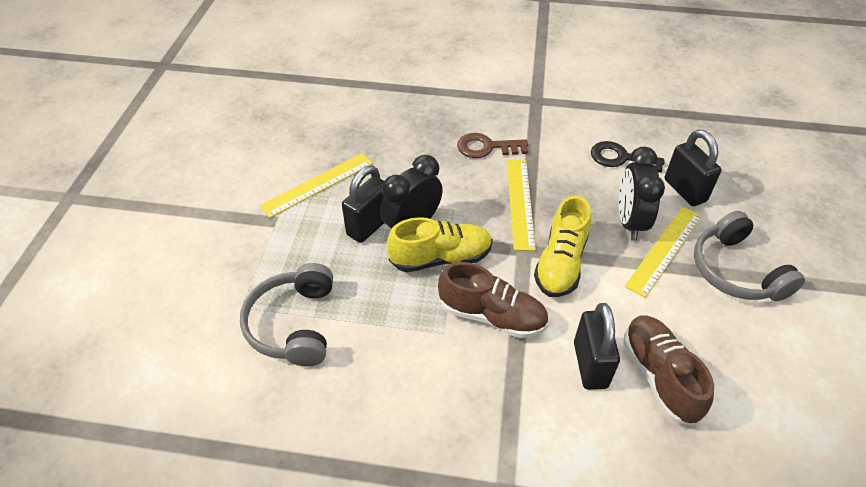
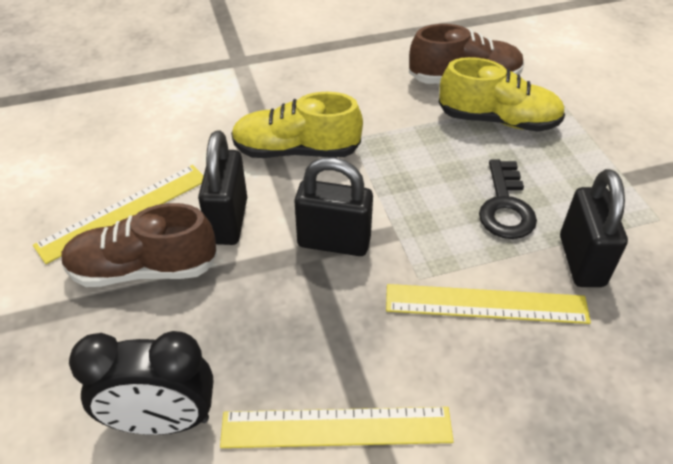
black clock: 2 -> 1
brown key: 1 -> 0
grey headphones: 2 -> 0

